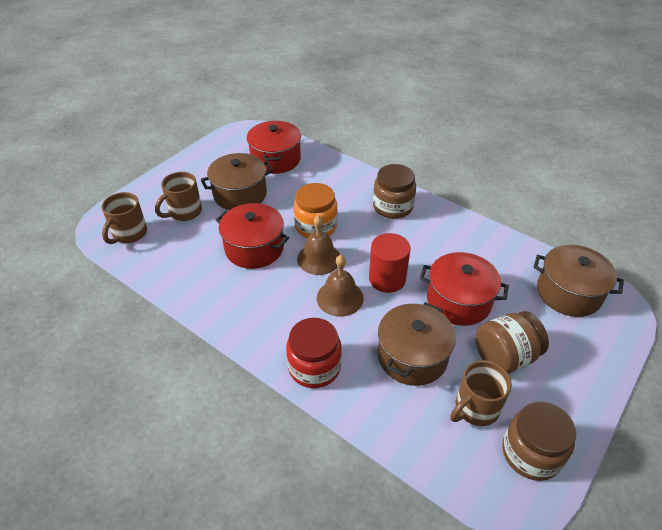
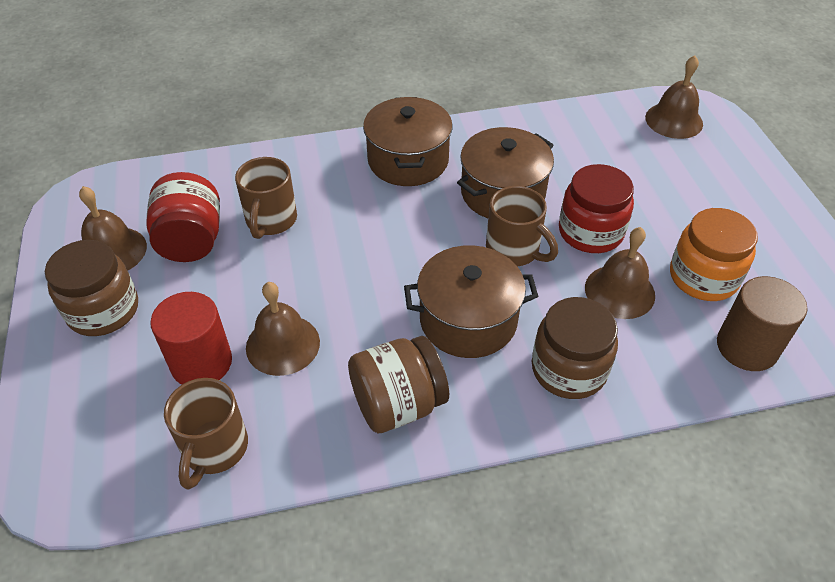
brown bell: 2 -> 4
brown cylinder: 0 -> 1
red jar: 1 -> 2
red pot: 3 -> 0

